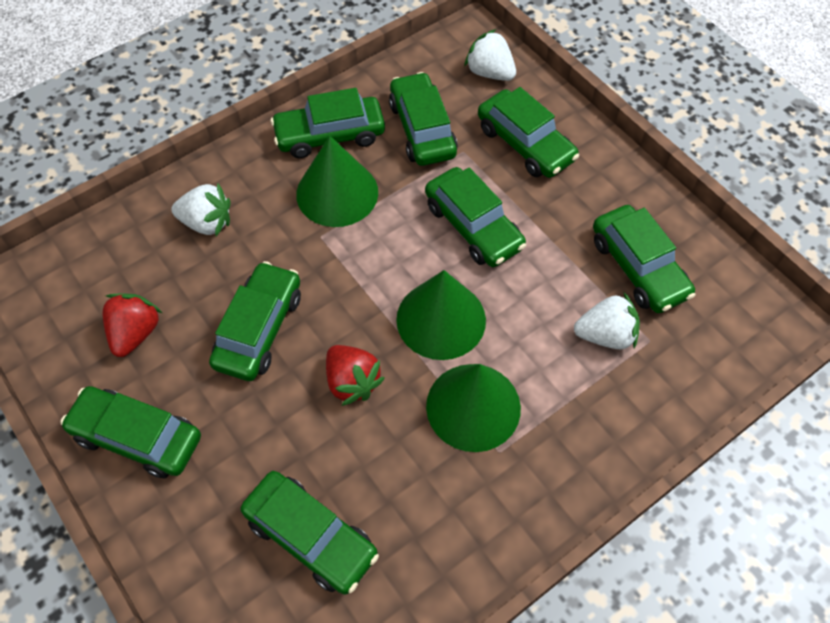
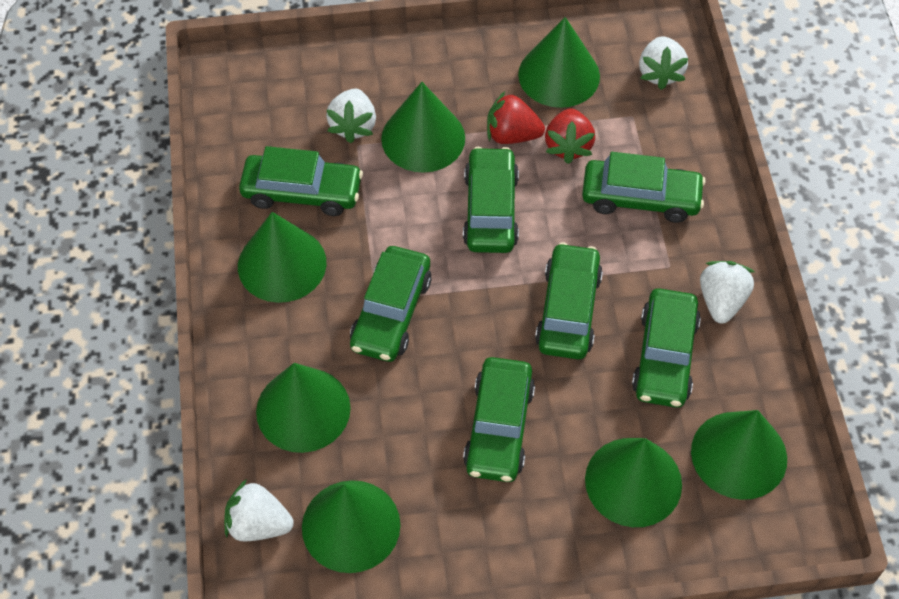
green car: 8 -> 7
green cone: 3 -> 7
white strawberry: 3 -> 4

